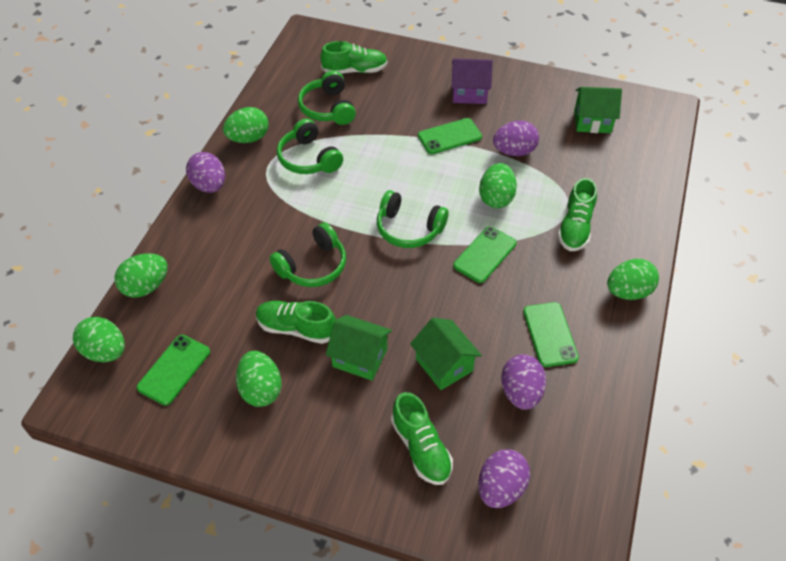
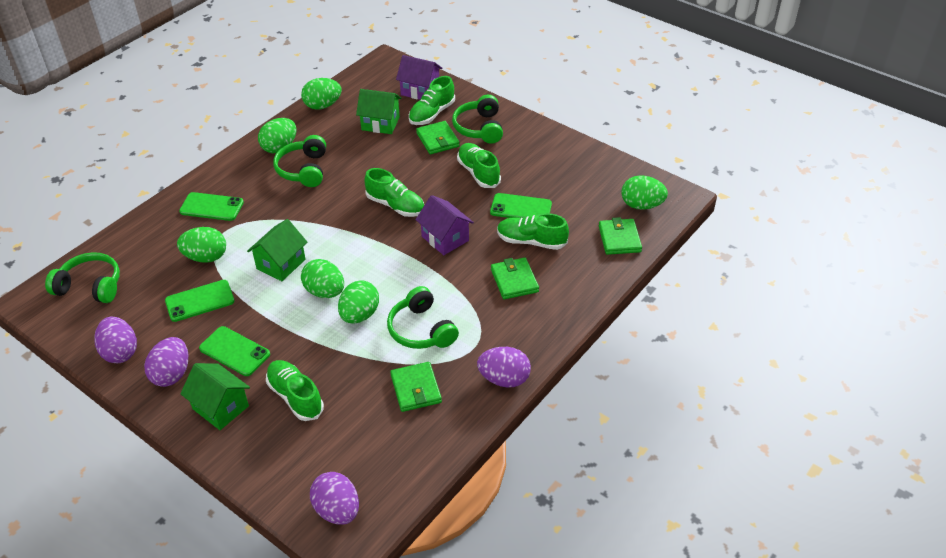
green shoe: 4 -> 5
green wallet: 0 -> 4
purple house: 1 -> 2

